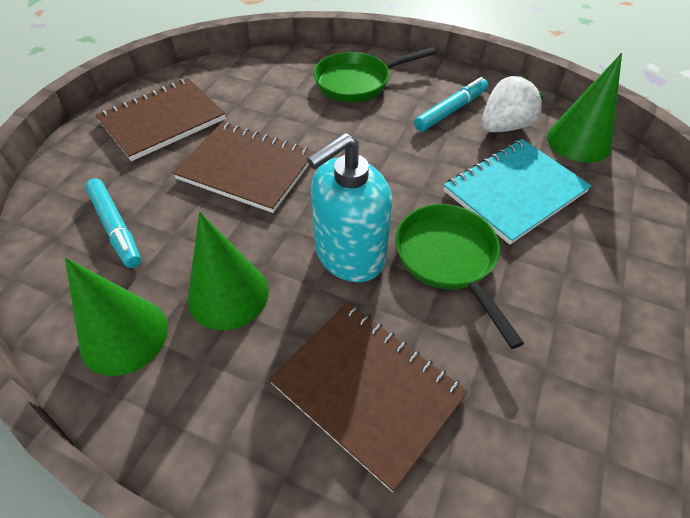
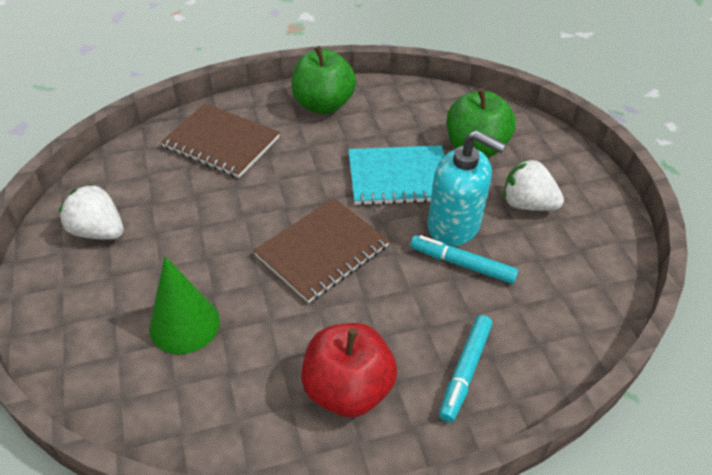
brown notebook: 3 -> 2
green apple: 0 -> 2
green cone: 3 -> 1
green pan: 2 -> 0
red apple: 0 -> 1
white strawberry: 1 -> 2

